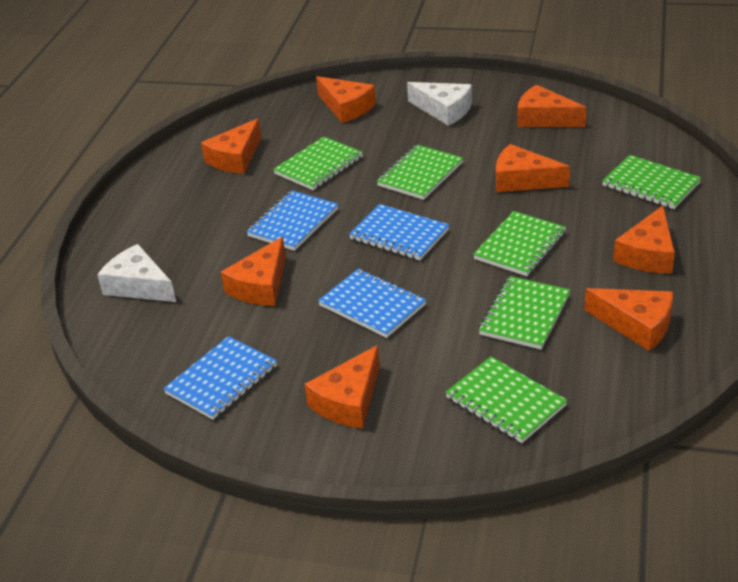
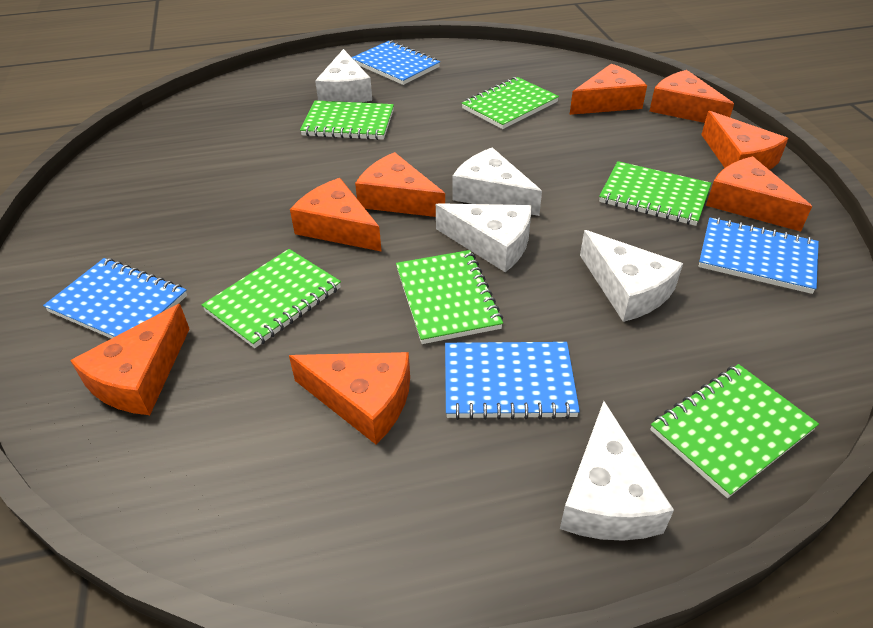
white cheese: 2 -> 5

